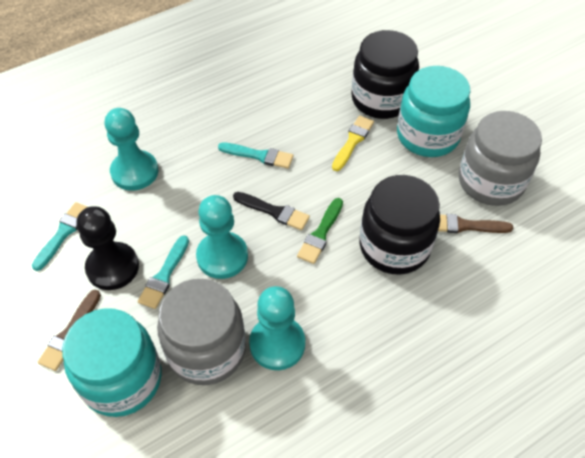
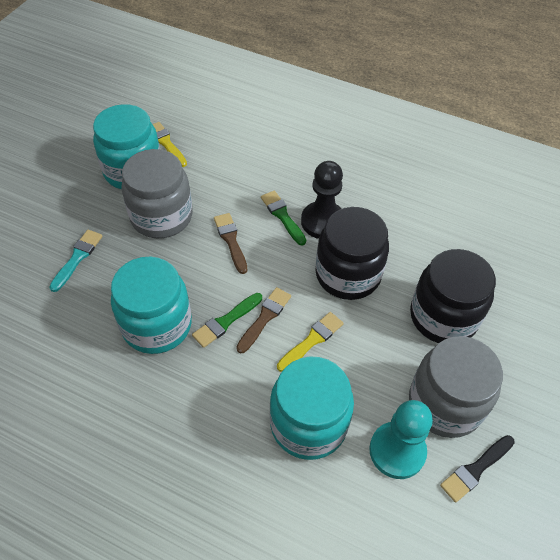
green brush: 1 -> 2
turquoise brush: 3 -> 1
turquoise jar: 2 -> 3
turquoise pawn: 3 -> 1
yellow brush: 1 -> 2

